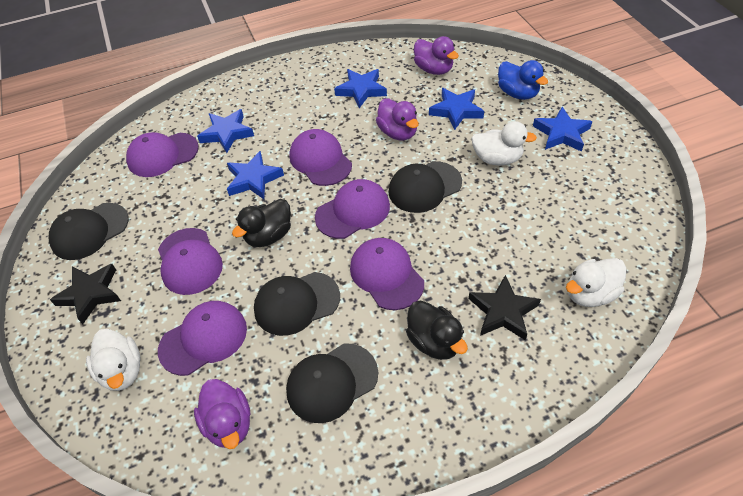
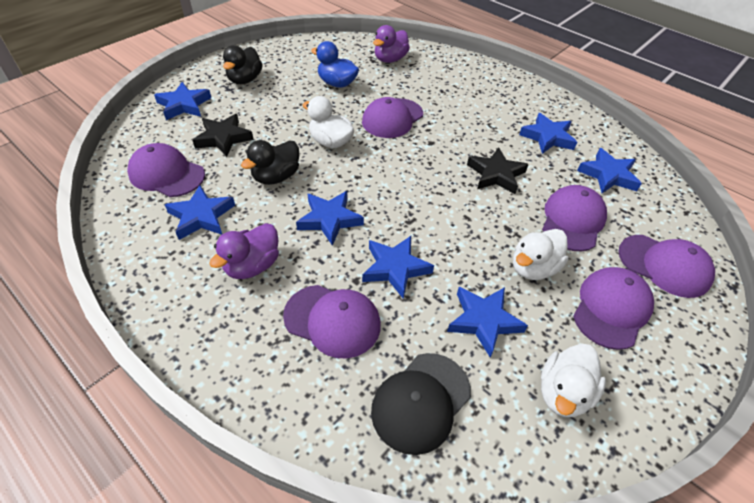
black cap: 4 -> 1
blue star: 5 -> 7
purple duck: 3 -> 2

